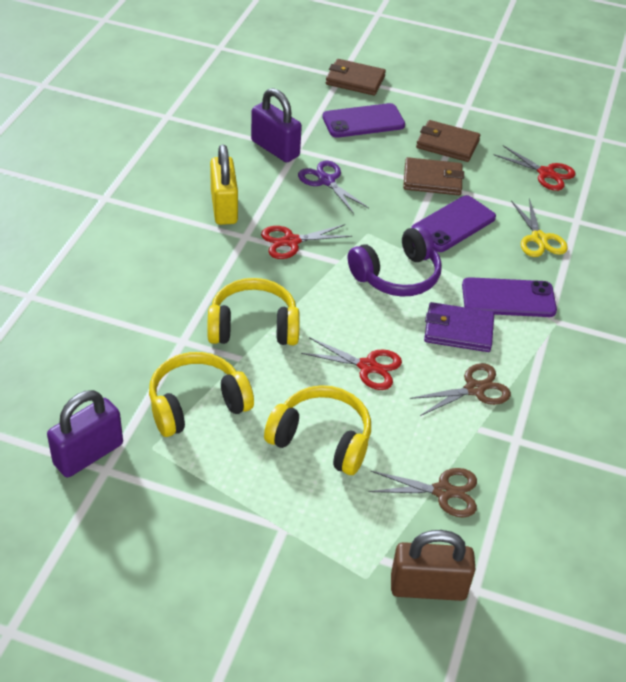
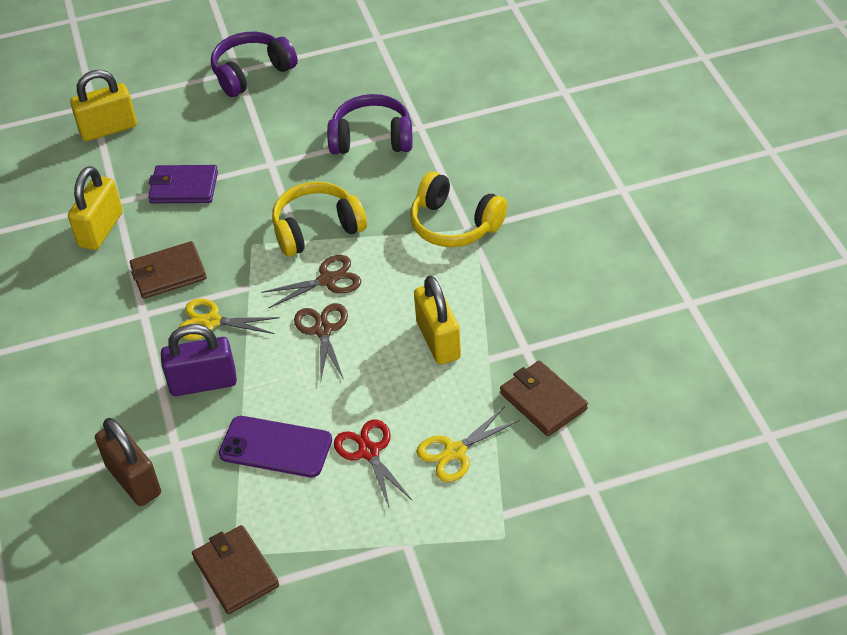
purple headphones: 1 -> 2
purple padlock: 2 -> 1
purple phone: 3 -> 1
purple scissors: 1 -> 0
red scissors: 3 -> 1
yellow headphones: 3 -> 2
yellow padlock: 1 -> 3
yellow scissors: 1 -> 2

